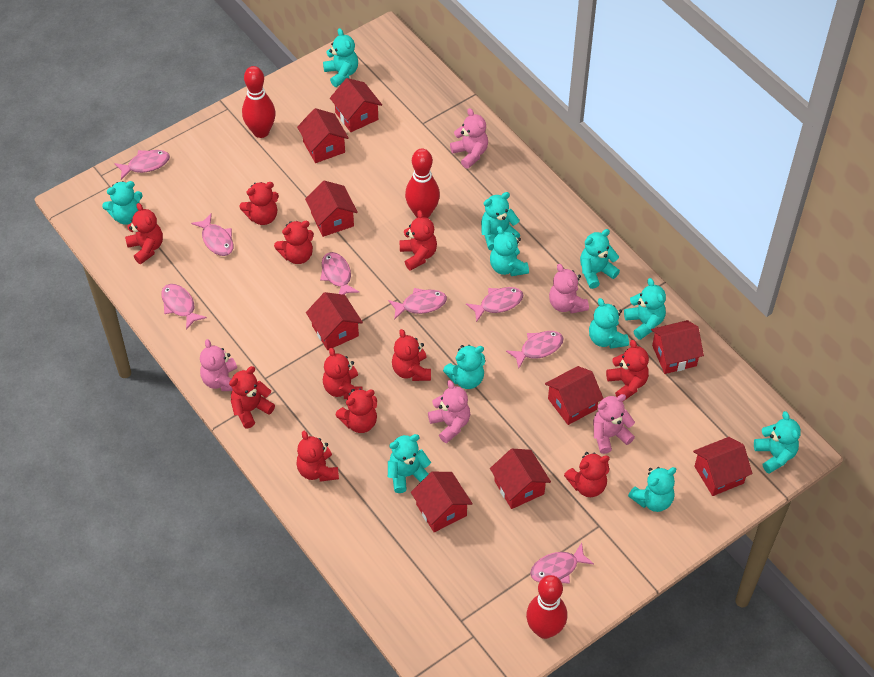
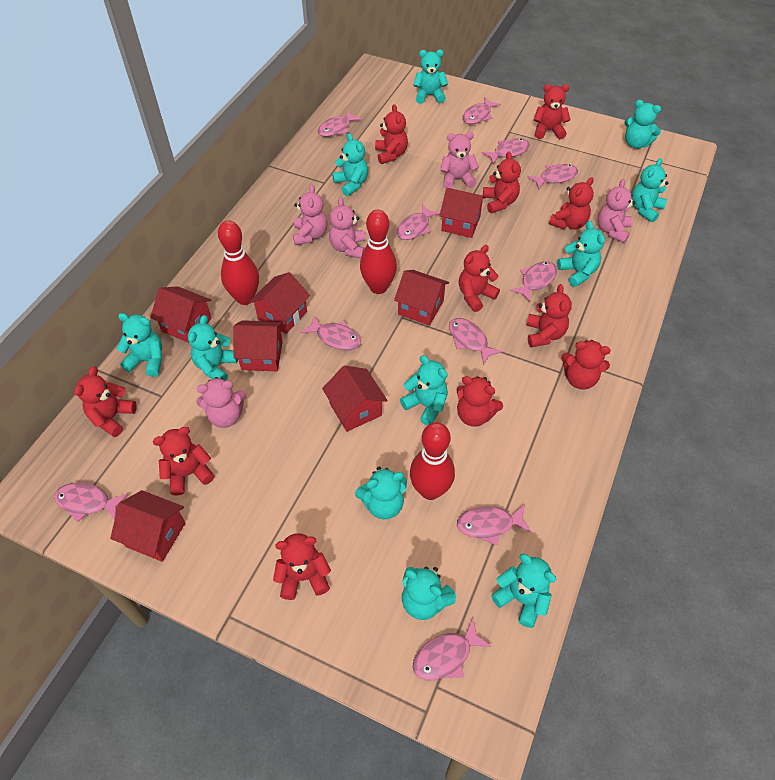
pink fish: 8 -> 11
red house: 9 -> 7

